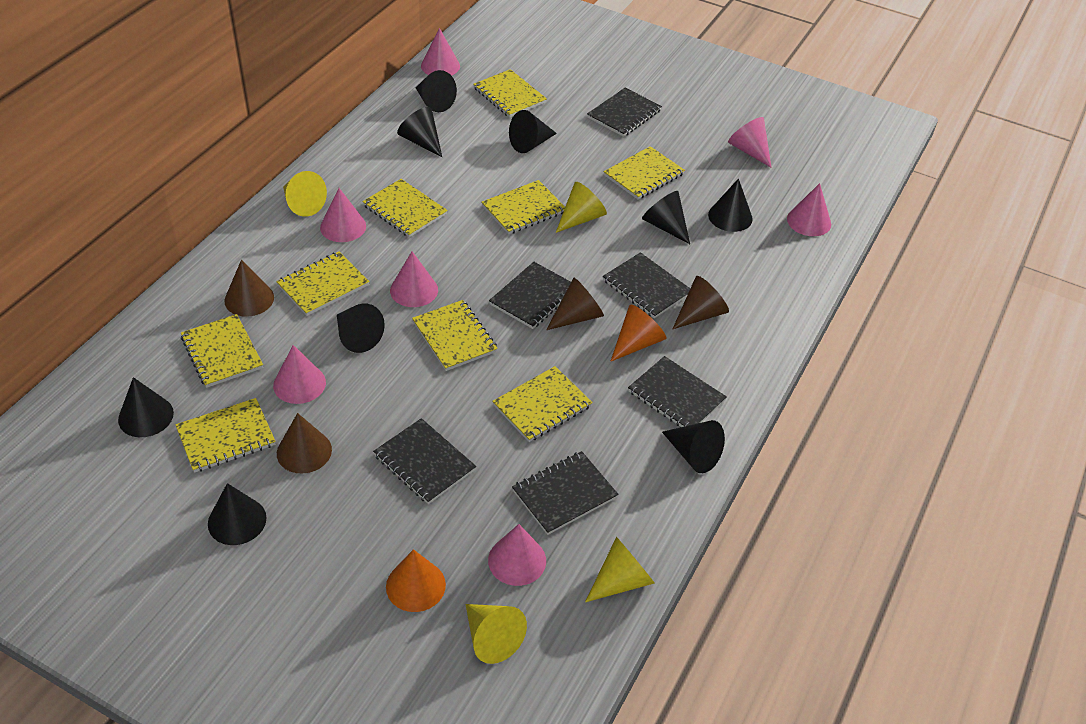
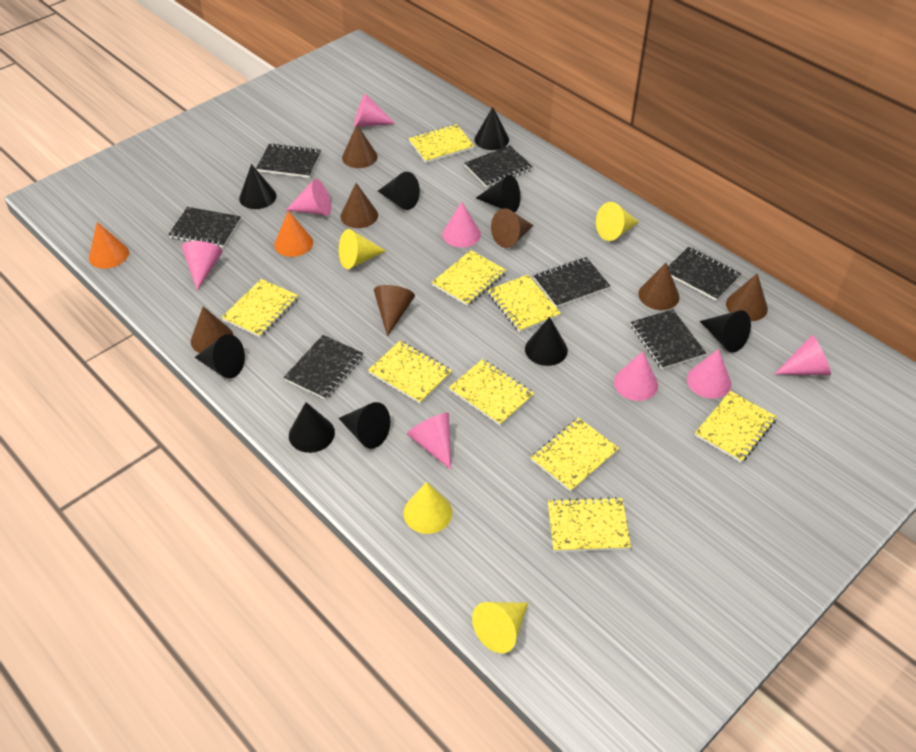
black notebook: 6 -> 7
brown cone: 4 -> 7
pink cone: 7 -> 8

